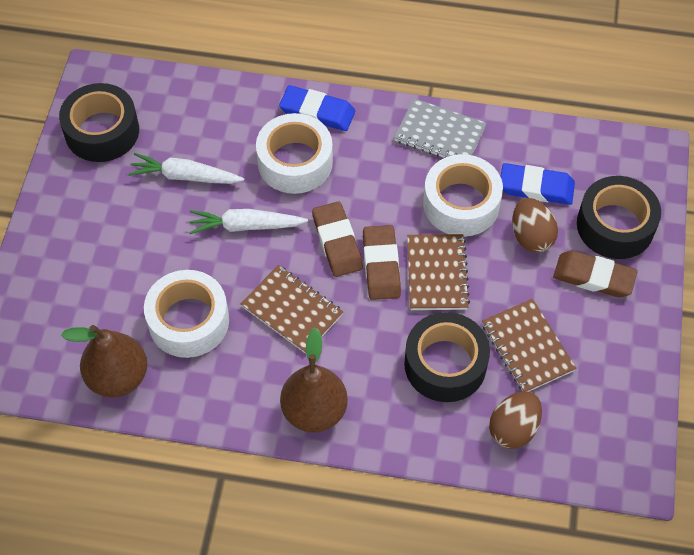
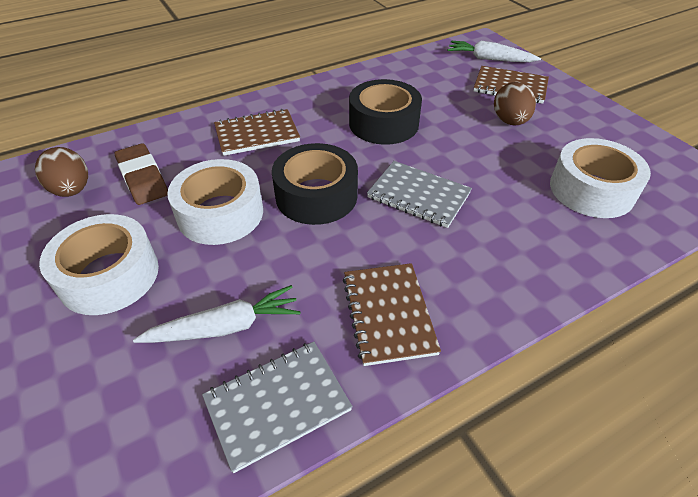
black tape: 3 -> 2
blue eraser: 2 -> 0
brown eraser: 3 -> 1
brown pear: 2 -> 0
grey notebook: 1 -> 2

